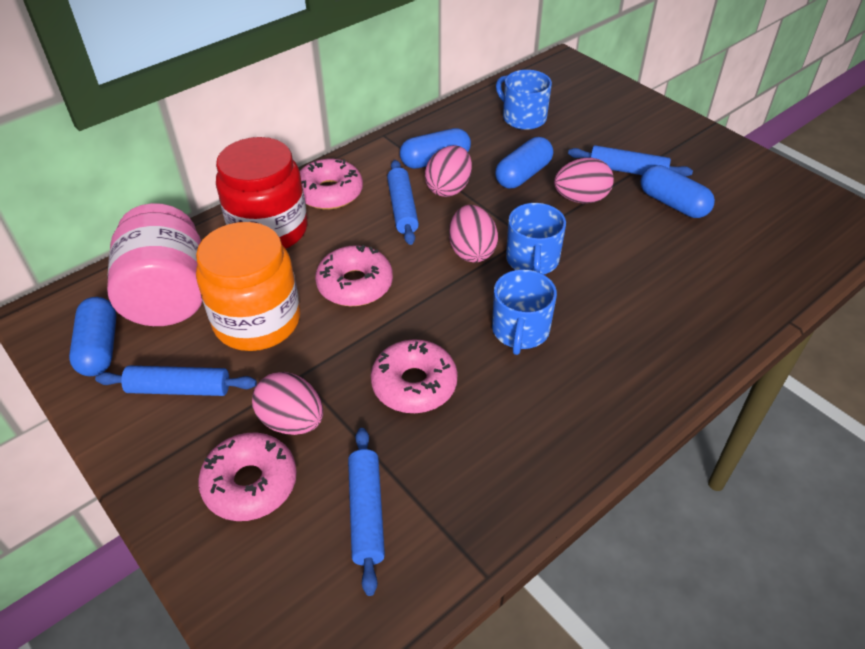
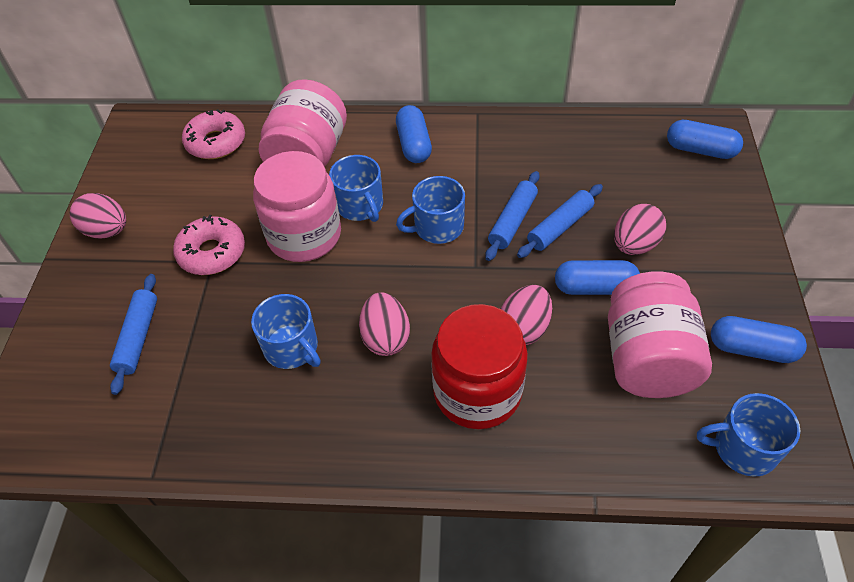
blue mug: 3 -> 4
blue rolling pin: 4 -> 3
orange jar: 1 -> 0
pink donut: 4 -> 2
pink jar: 1 -> 3

